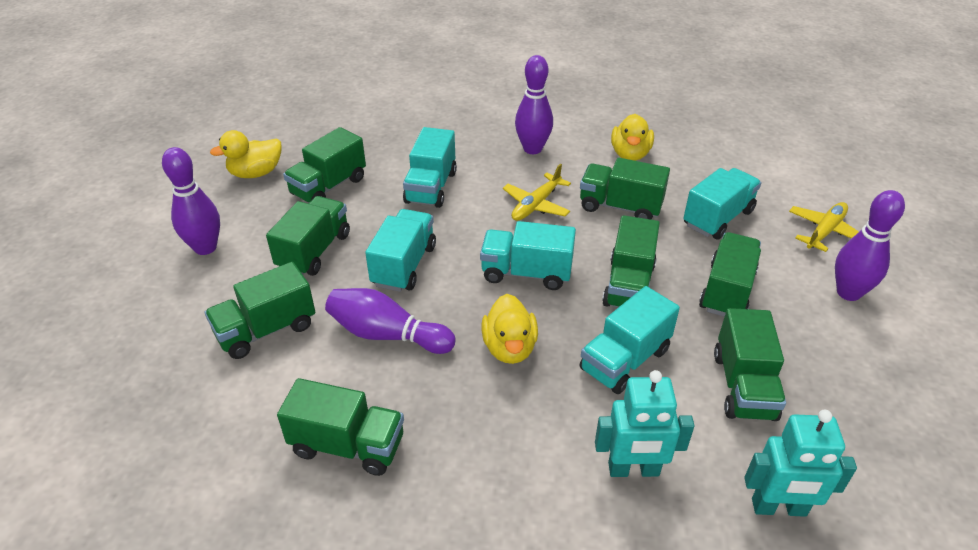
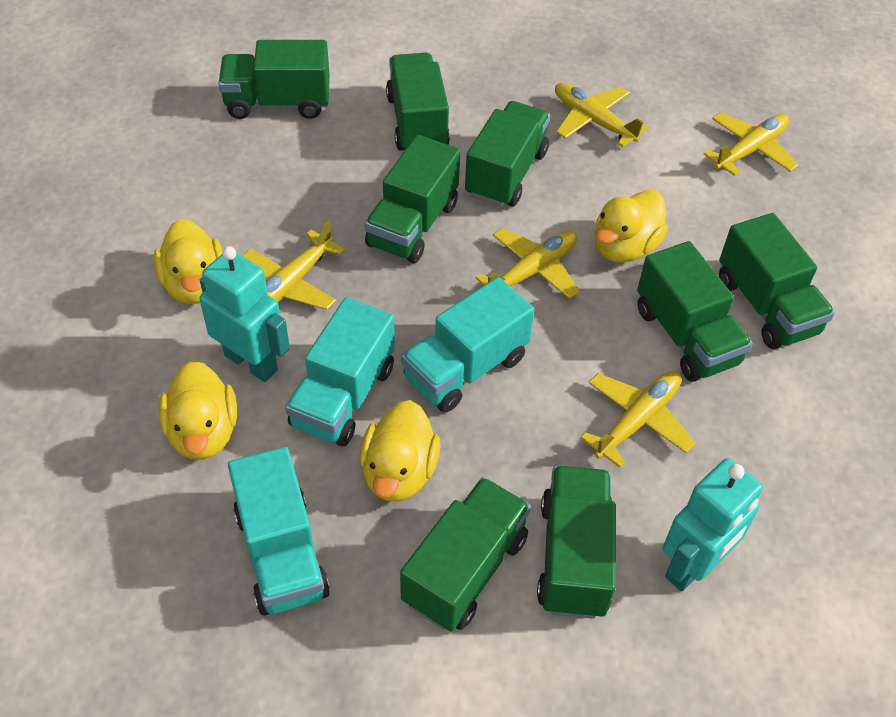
purple bowling pin: 4 -> 0
turquoise truck: 5 -> 3
yellow duck: 3 -> 4
yellow plane: 2 -> 5

